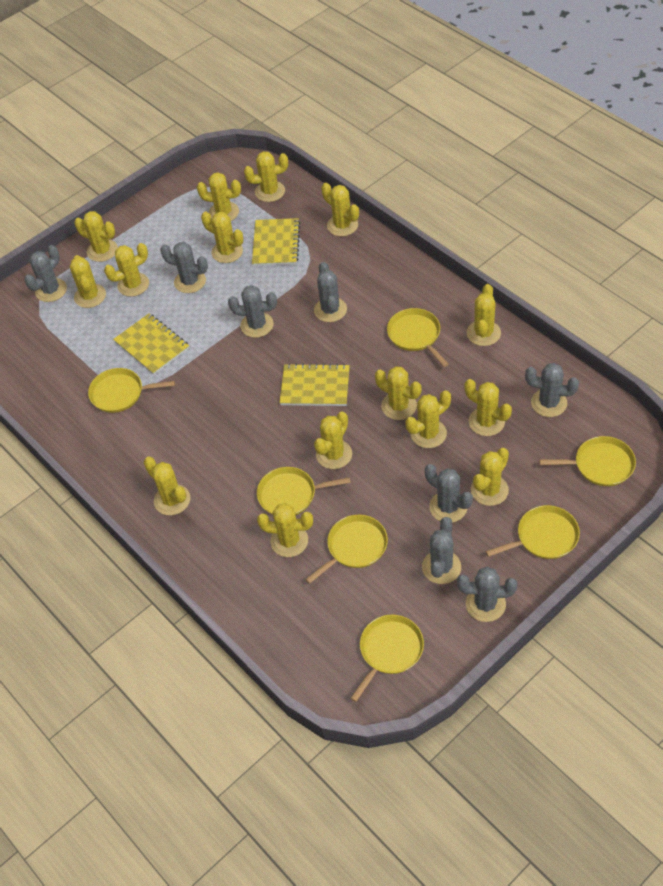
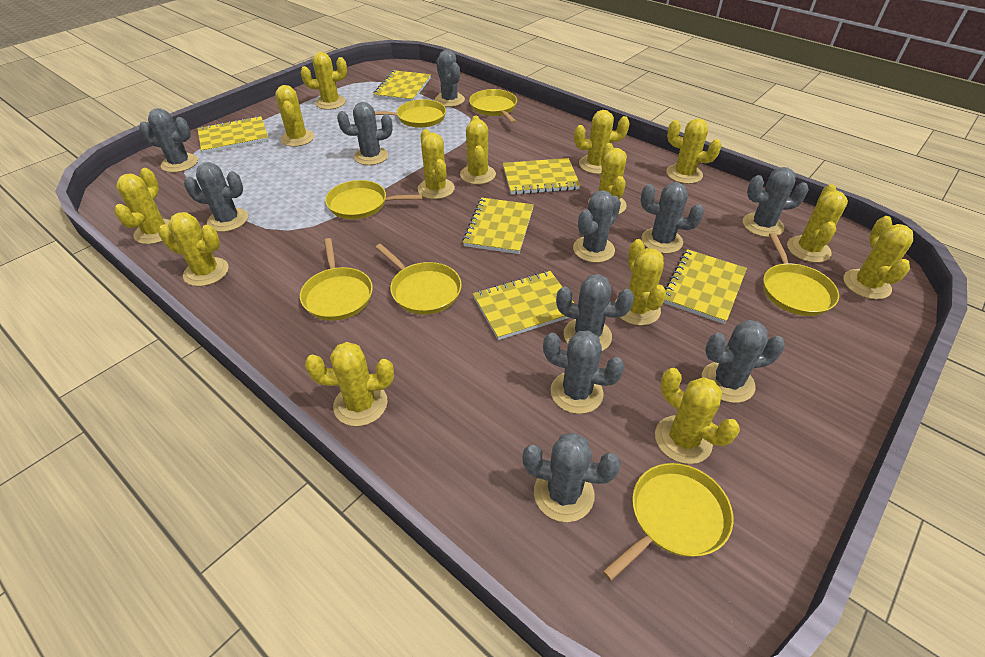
grey cactus: 8 -> 11
yellow cactus: 15 -> 14
yellow notebook: 3 -> 6

